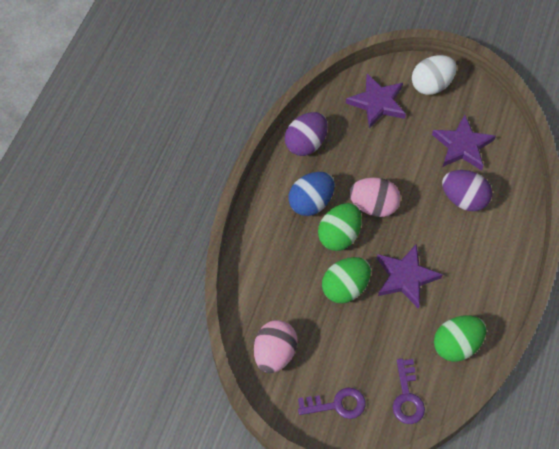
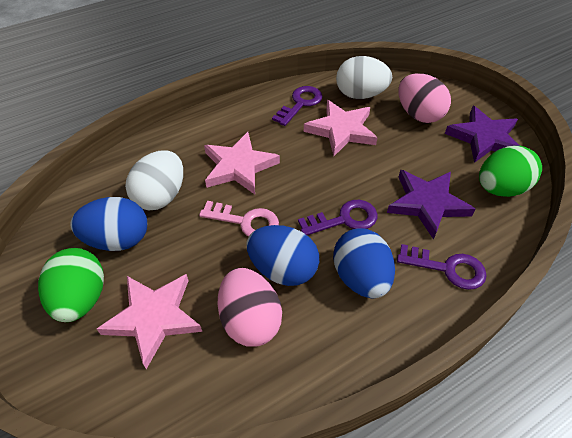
blue egg: 1 -> 3
green egg: 3 -> 2
pink key: 0 -> 1
pink star: 0 -> 3
purple egg: 2 -> 0
purple key: 2 -> 3
purple star: 3 -> 2
white egg: 1 -> 2

